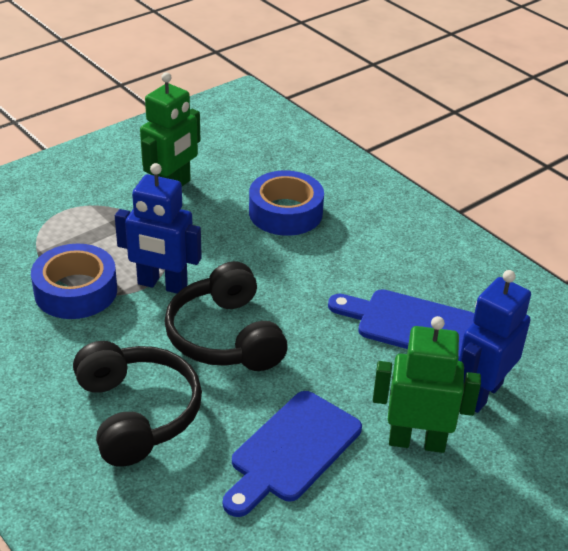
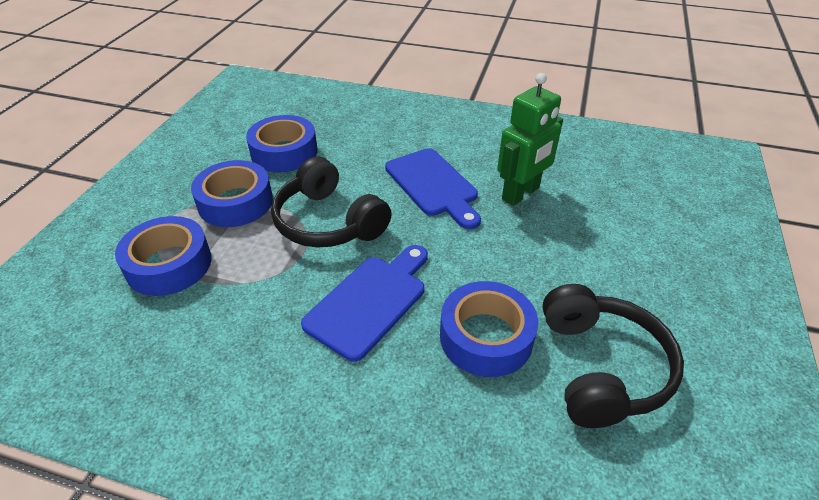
blue robot: 2 -> 0
blue tape: 2 -> 4
green robot: 2 -> 1

